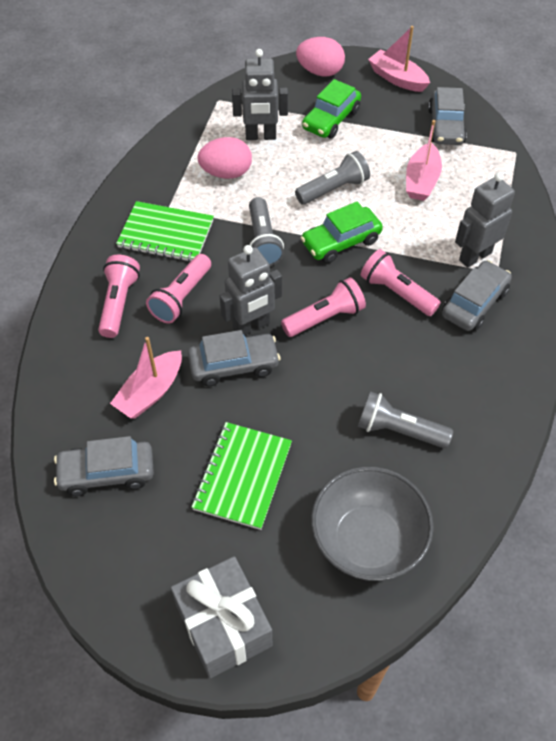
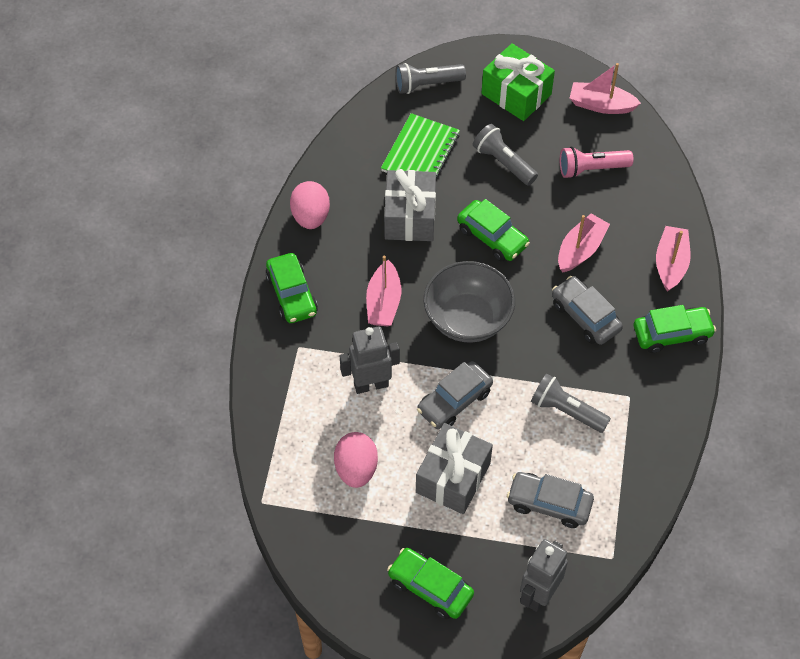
green car: 2 -> 4
green gift: 0 -> 1
green notebook: 2 -> 1
grey car: 4 -> 3
grey gift: 1 -> 2
grey robot: 3 -> 2
pink boat: 3 -> 4
pink flashlight: 4 -> 1

